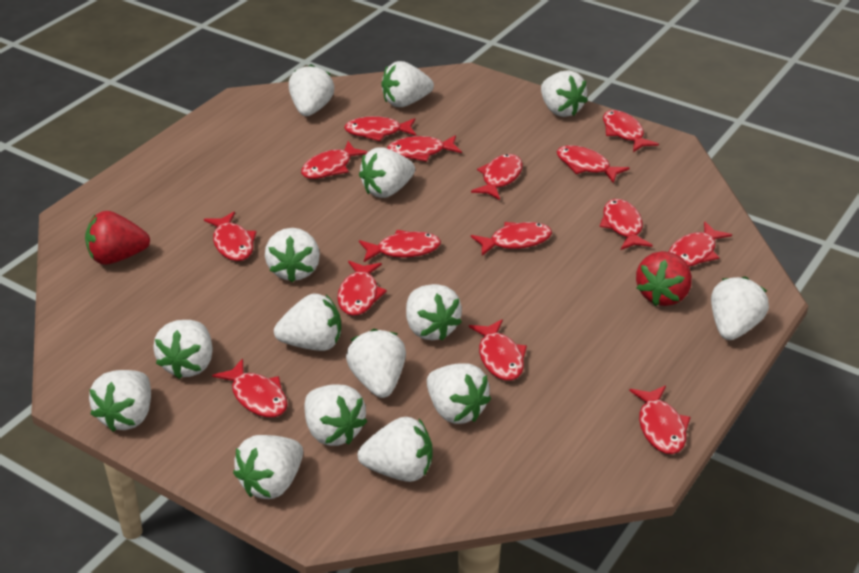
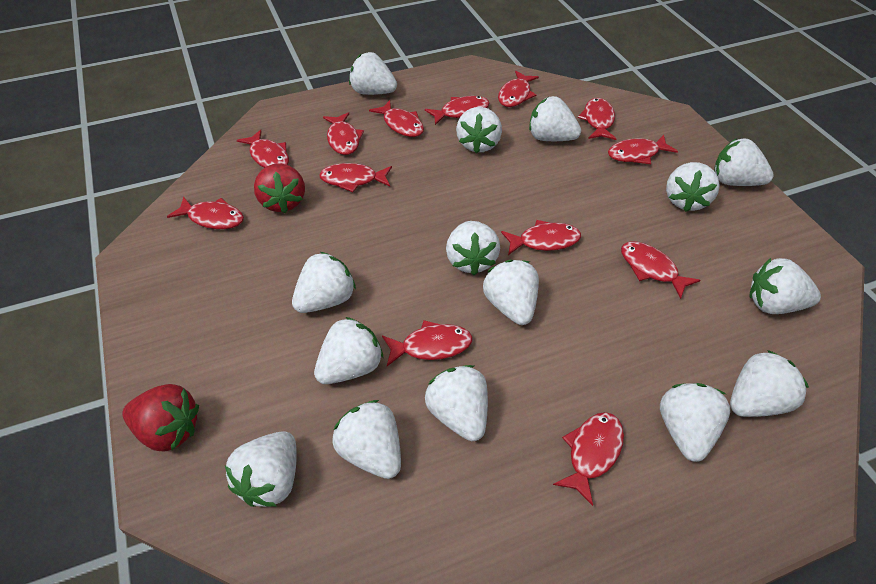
red fish: 15 -> 13

